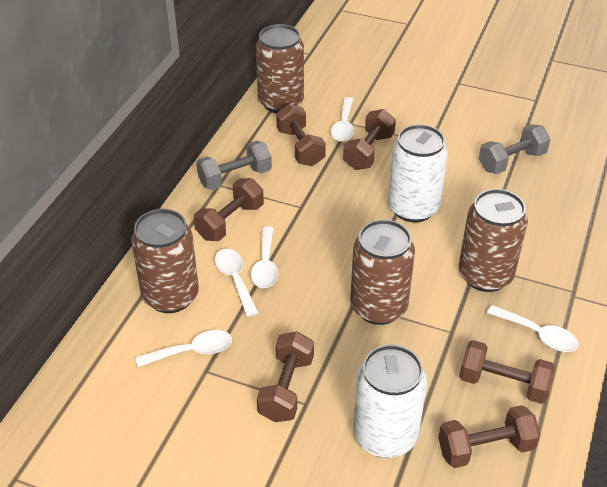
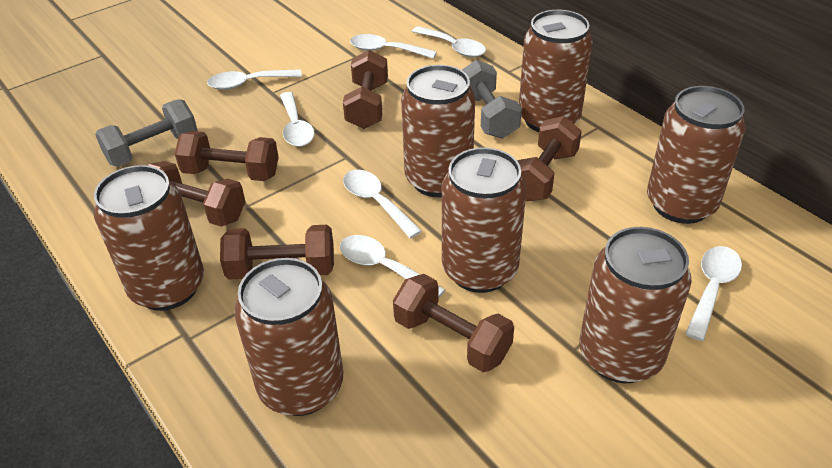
brown can: 4 -> 7
white can: 2 -> 0
white spoon: 5 -> 7

